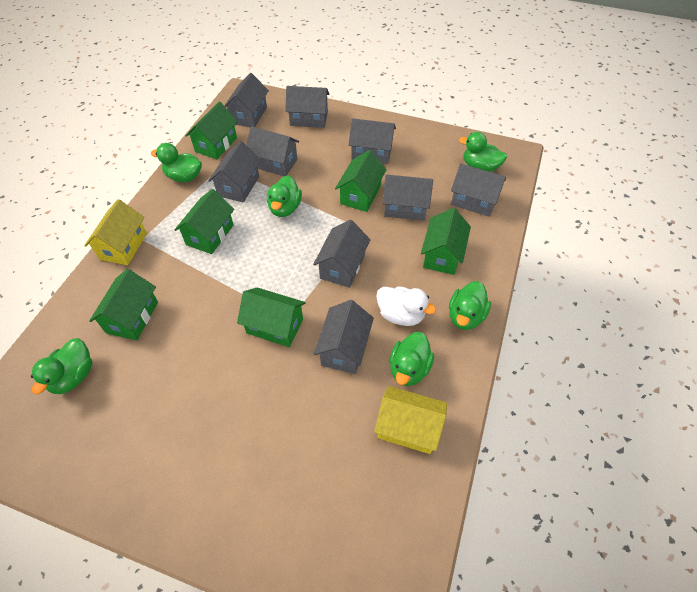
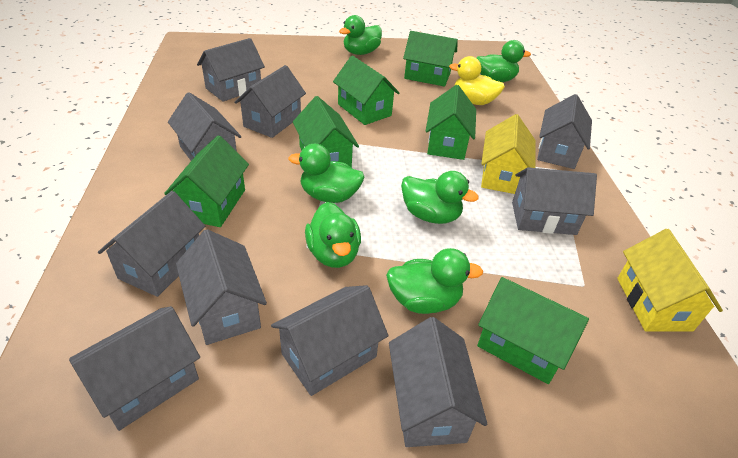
grey house: 9 -> 10
white duck: 1 -> 0
yellow duck: 0 -> 1

